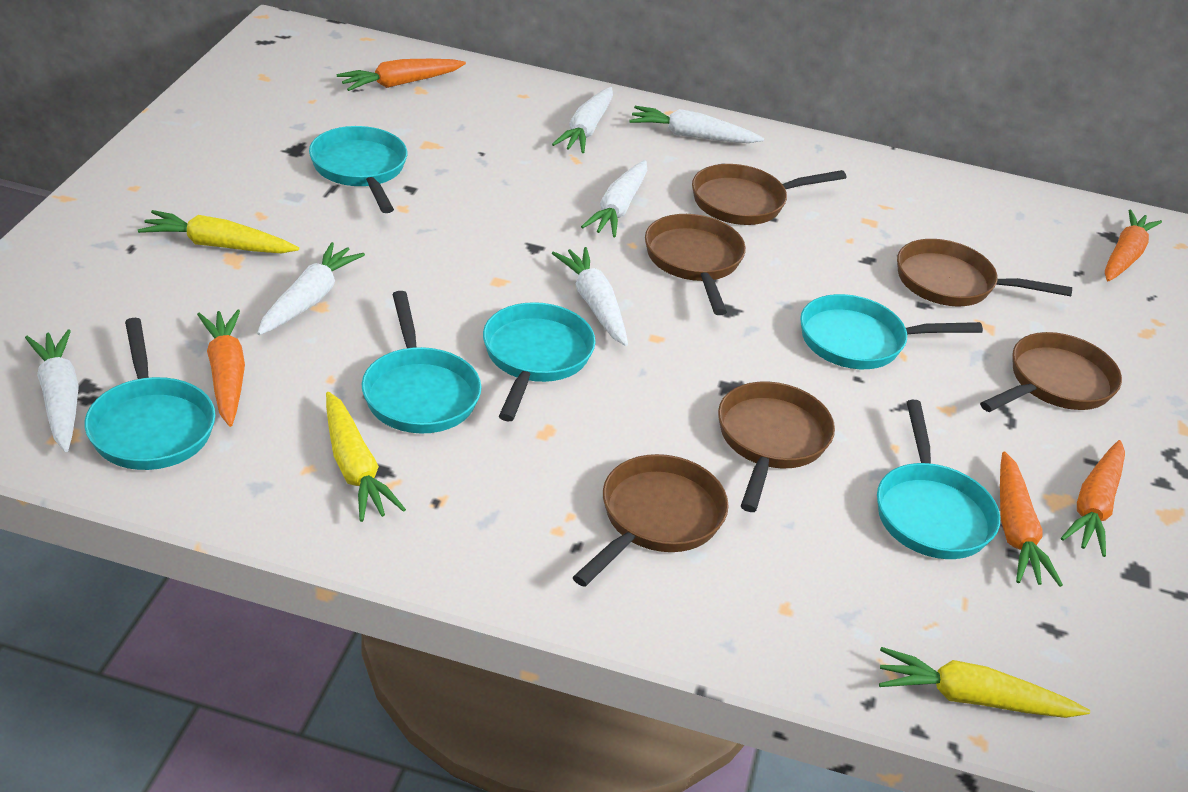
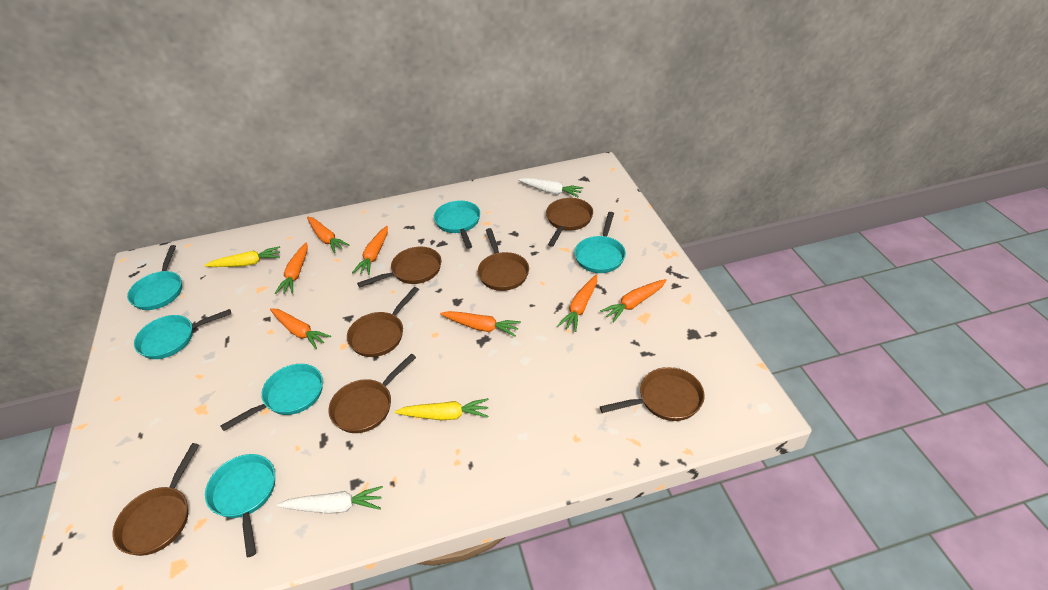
brown pan: 6 -> 7
orange carrot: 5 -> 7
white carrot: 6 -> 2
yellow carrot: 3 -> 2

